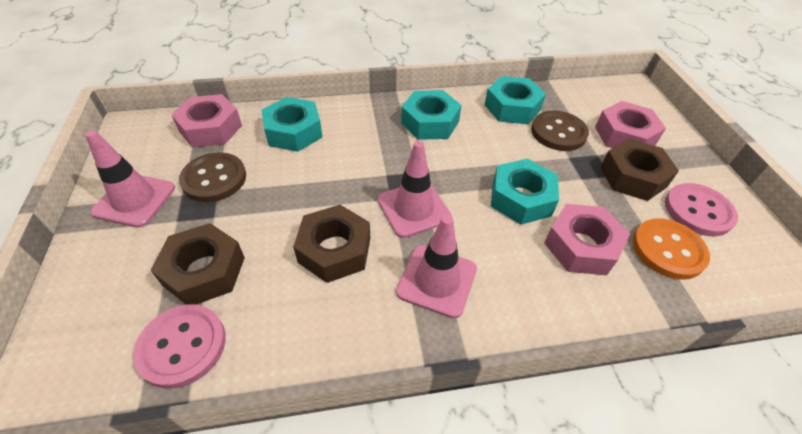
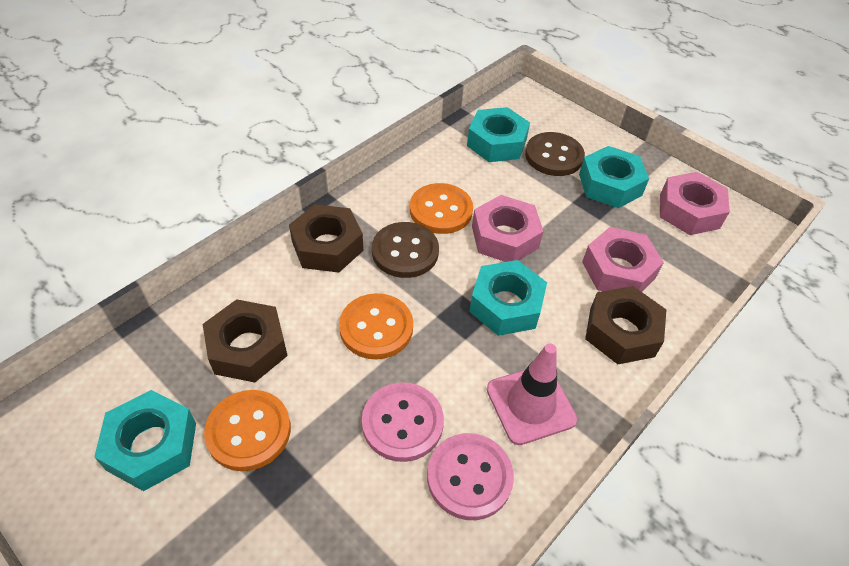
orange button: 1 -> 3
pink traffic cone: 3 -> 1

